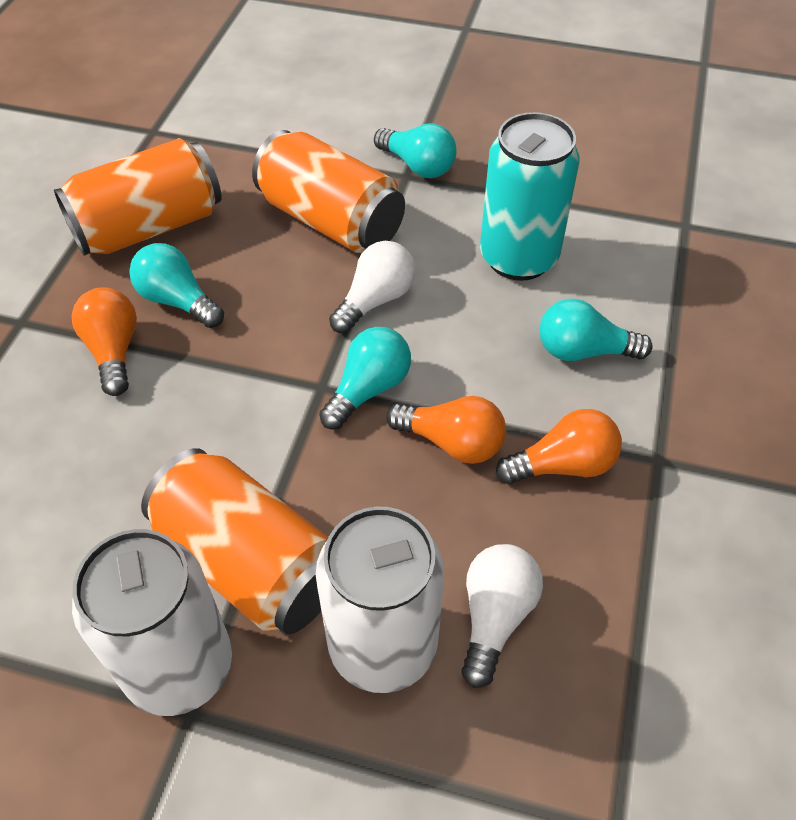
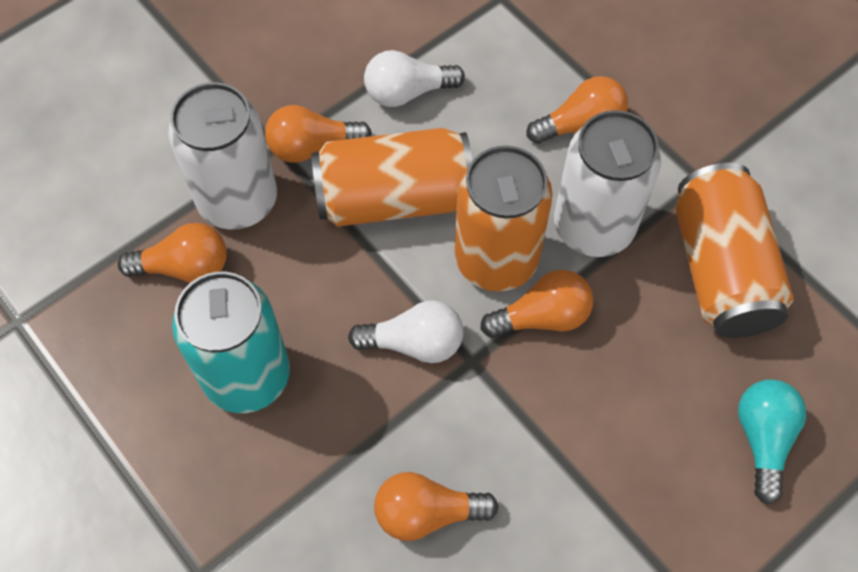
orange light bulb: 3 -> 5
turquoise light bulb: 4 -> 1

